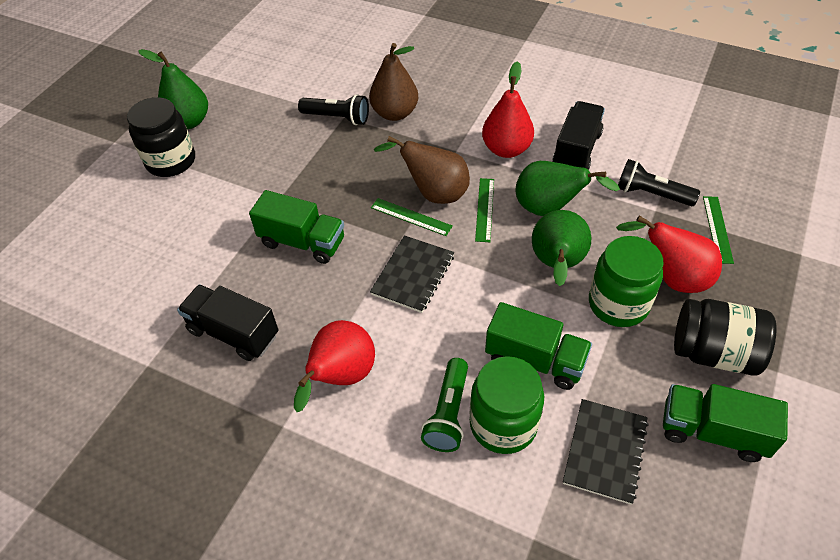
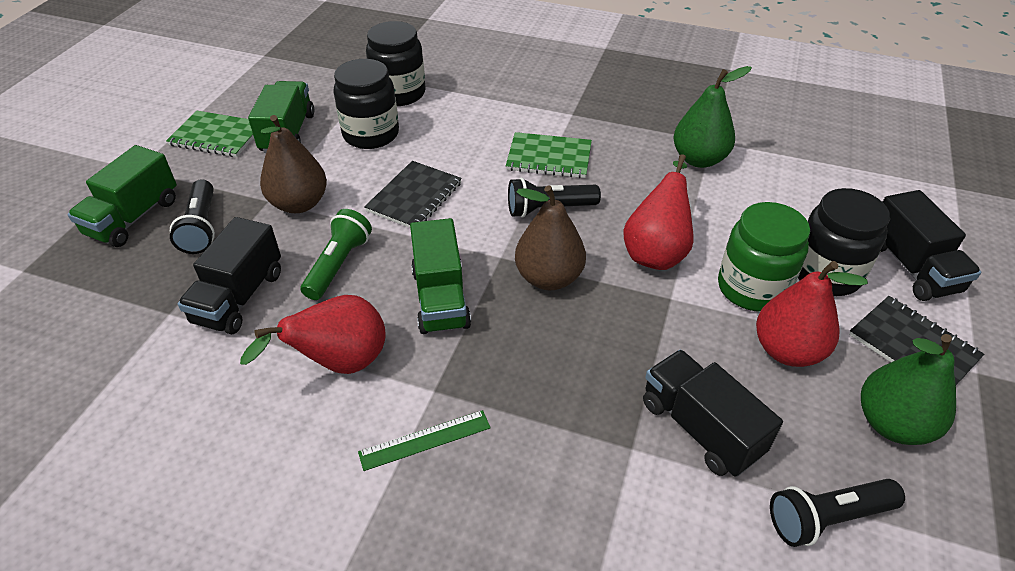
black flashlight: 2 -> 3
black jar: 2 -> 3
black truck: 2 -> 3
green jar: 2 -> 1
green notebook: 0 -> 2
green pear: 3 -> 2
green ruler: 3 -> 1

